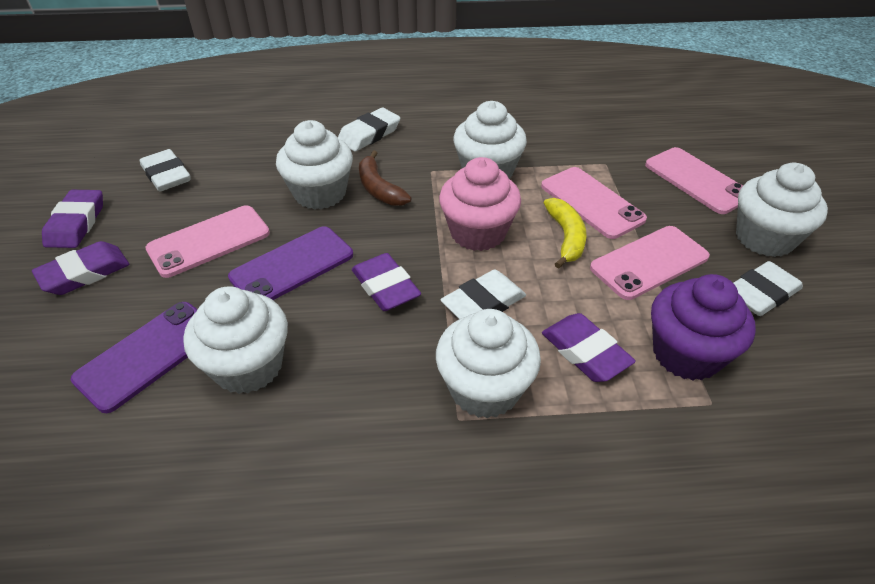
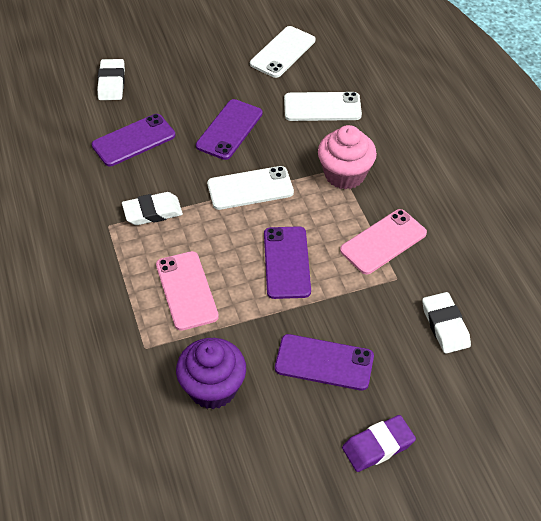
brown banana: 1 -> 0
pink phone: 4 -> 2
purple eraser: 4 -> 1
purple phone: 2 -> 4
white cupcake: 5 -> 0
white eraser: 4 -> 3
white phone: 0 -> 3
yellow banana: 1 -> 0

